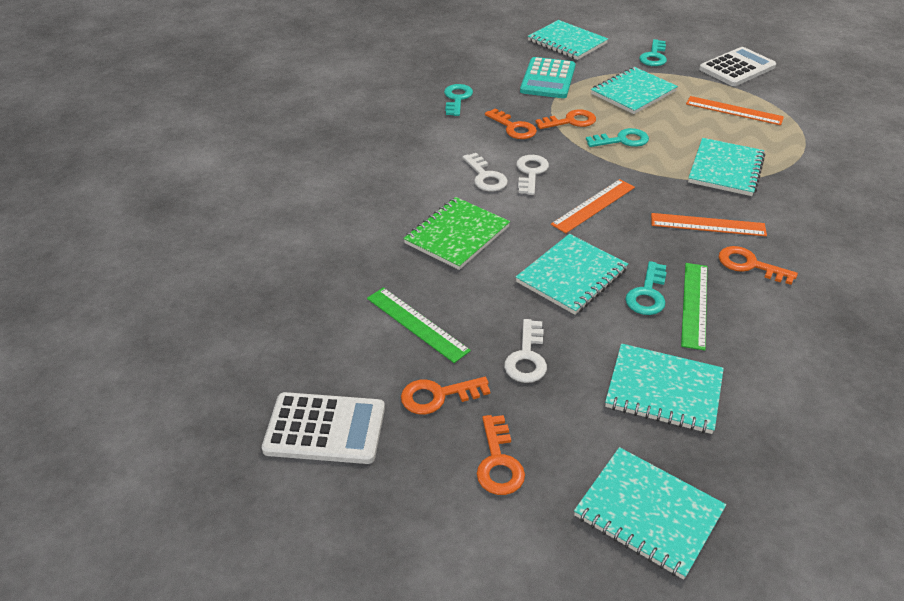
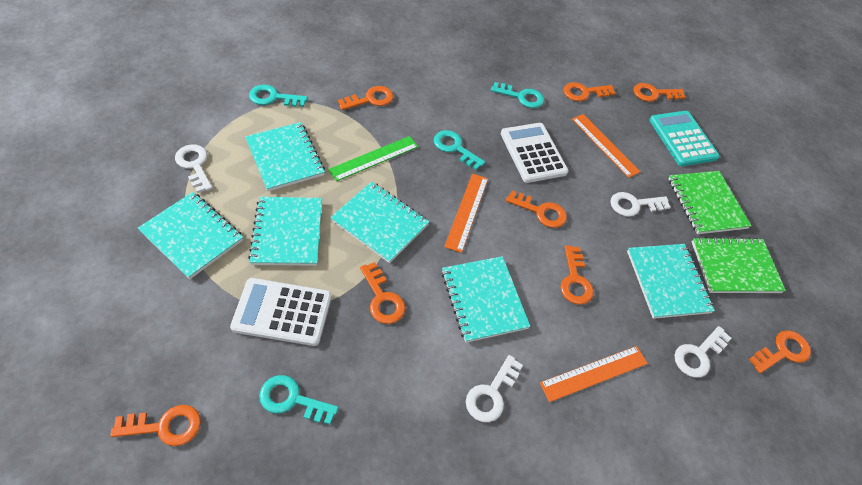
green notebook: 1 -> 2
green ruler: 2 -> 1
orange key: 5 -> 8
white key: 3 -> 4

